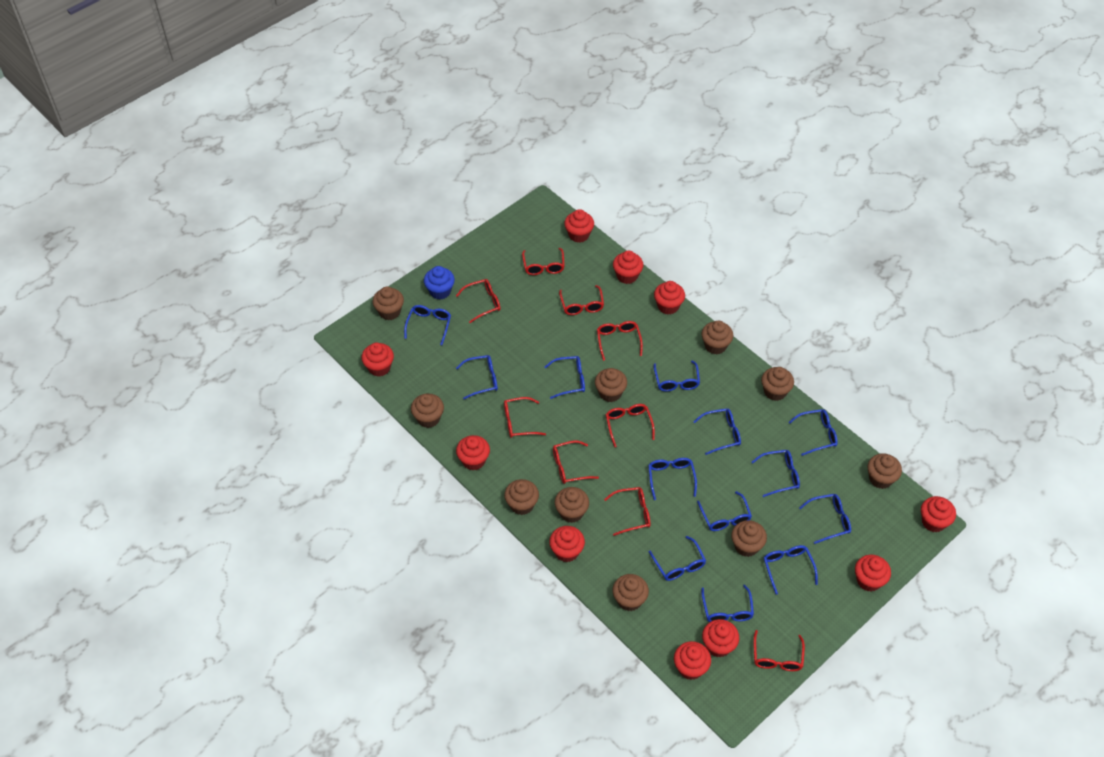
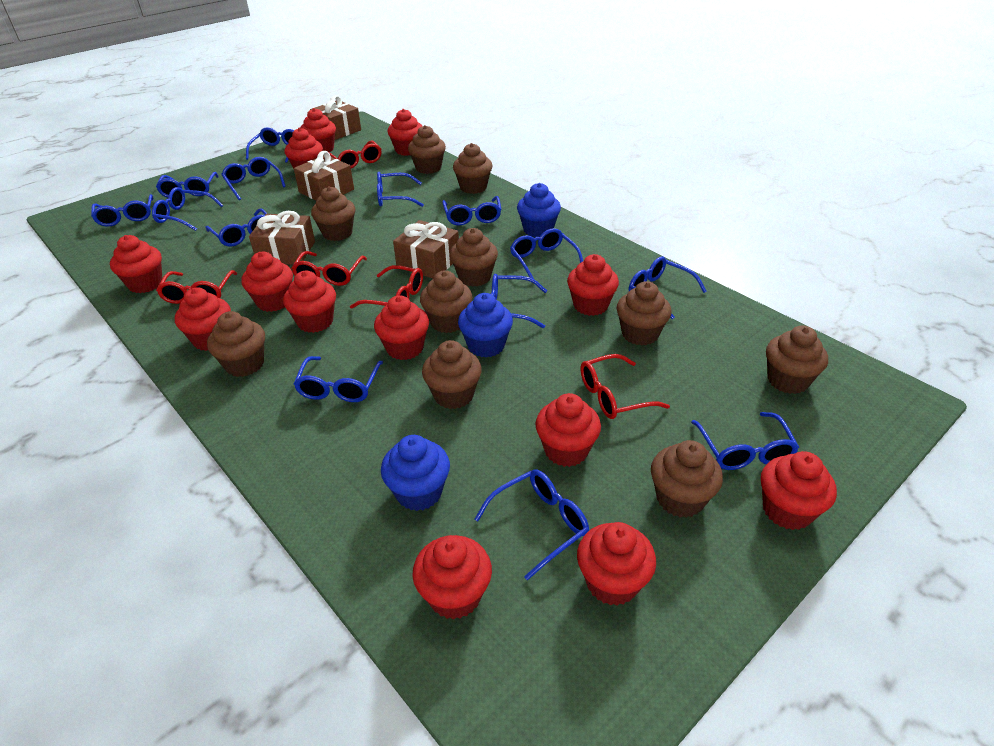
blue cupcake: 1 -> 3
blue glasses: 13 -> 14
brown gift: 0 -> 4
red cupcake: 10 -> 13
red glasses: 9 -> 5

